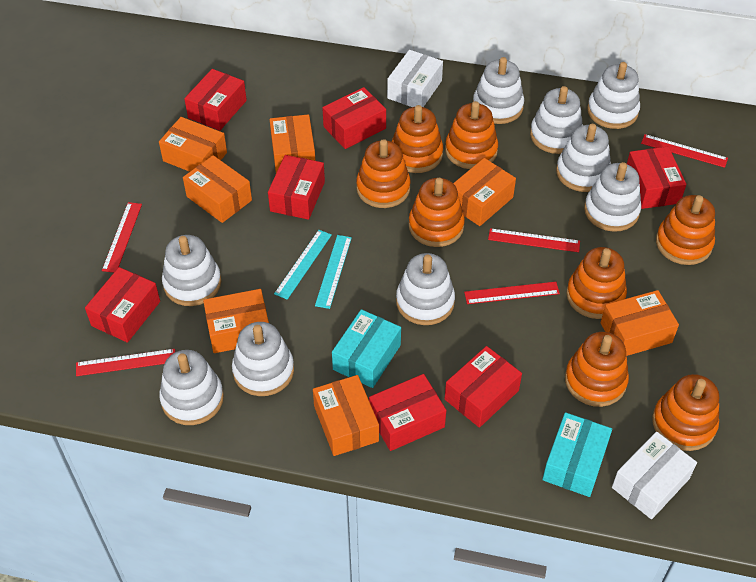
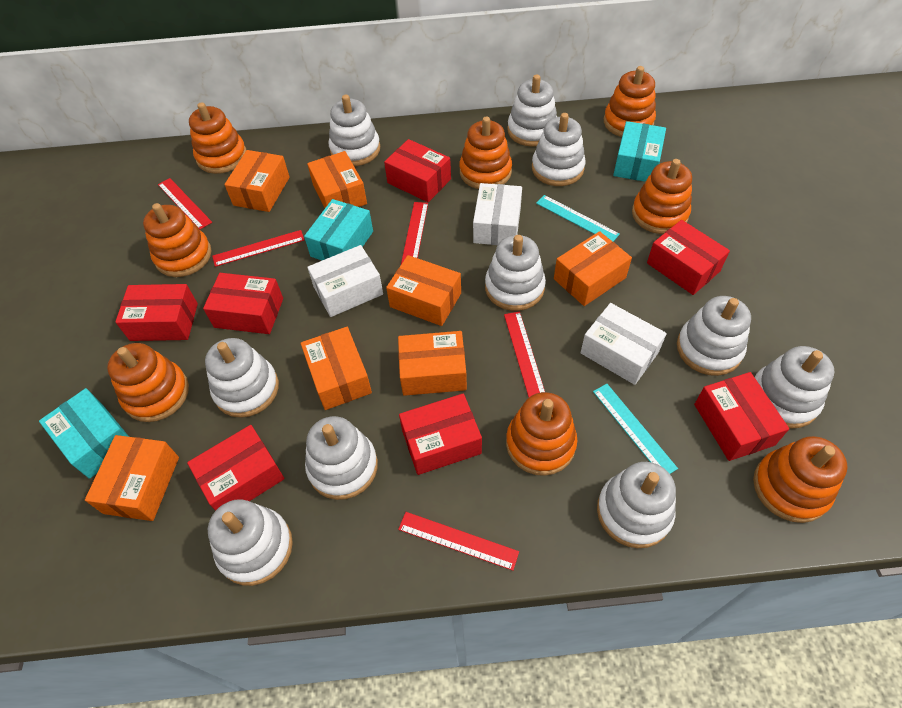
turquoise box: 2 -> 3
white box: 2 -> 3
white stacking toy: 9 -> 10

